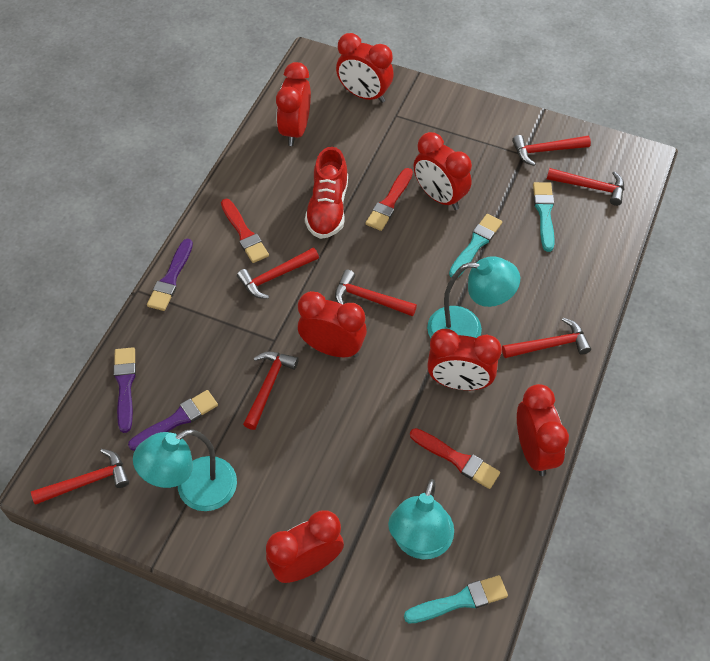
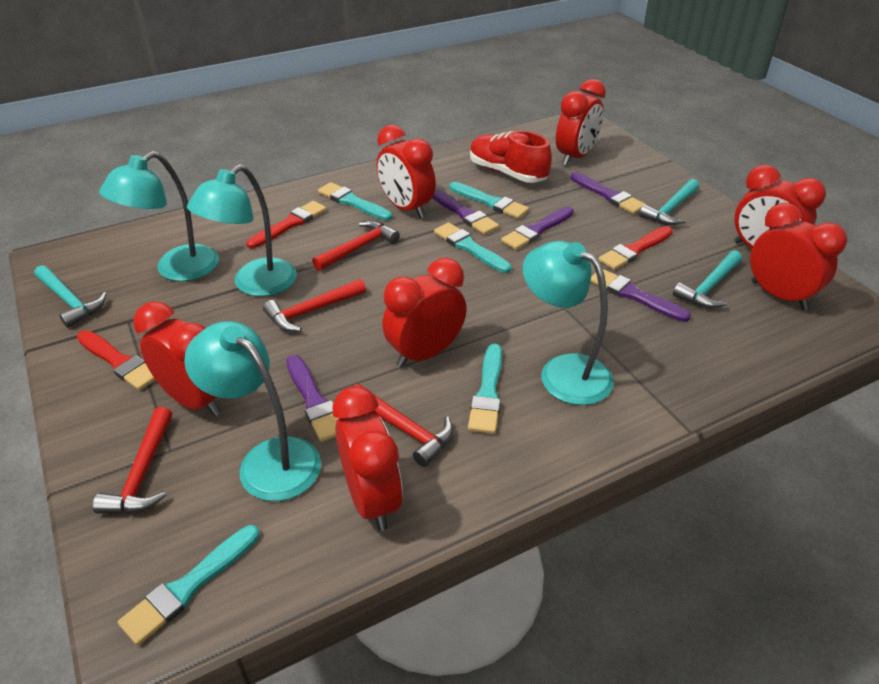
purple brush: 3 -> 5
red hammer: 7 -> 4
turquoise brush: 3 -> 5
turquoise hammer: 0 -> 3
turquoise lamp: 3 -> 4

